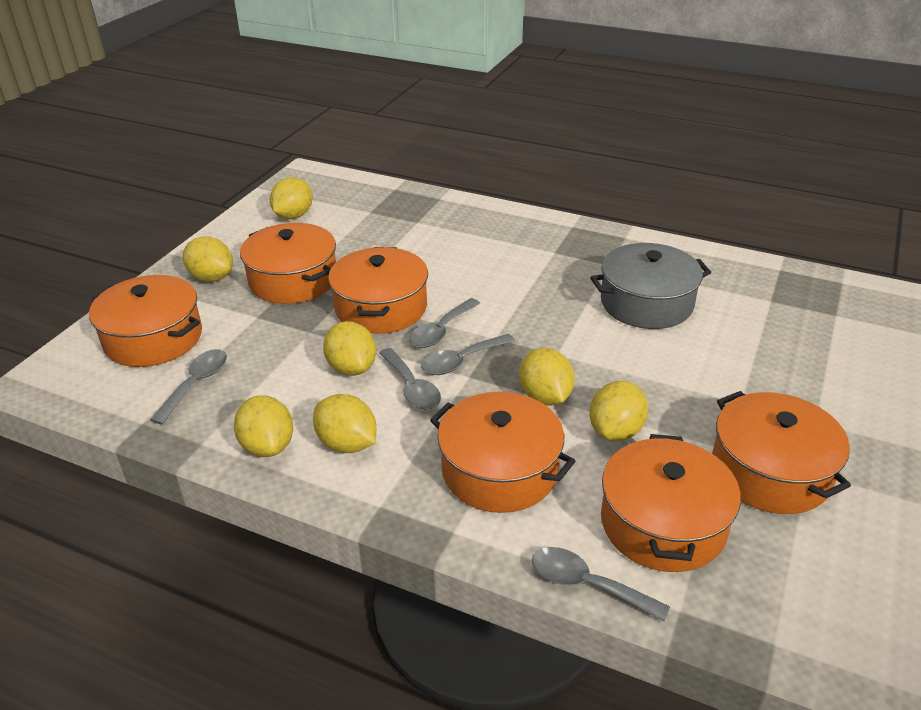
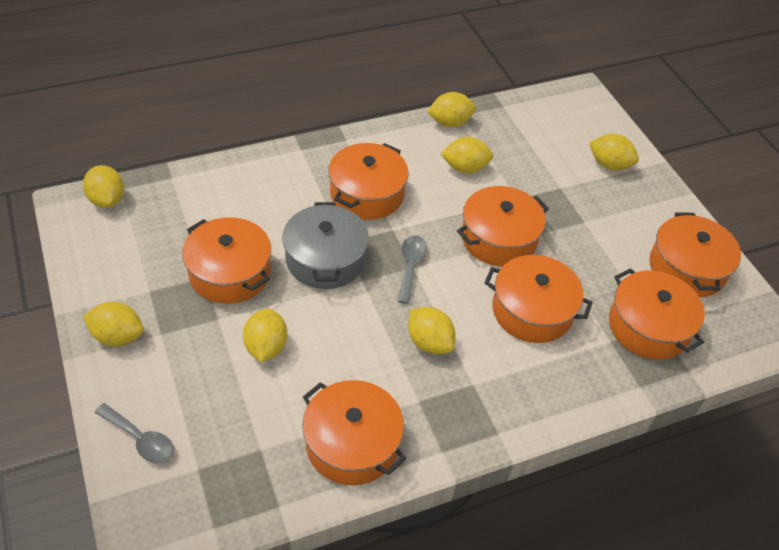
grey spoon: 5 -> 2
orange pot: 6 -> 7

